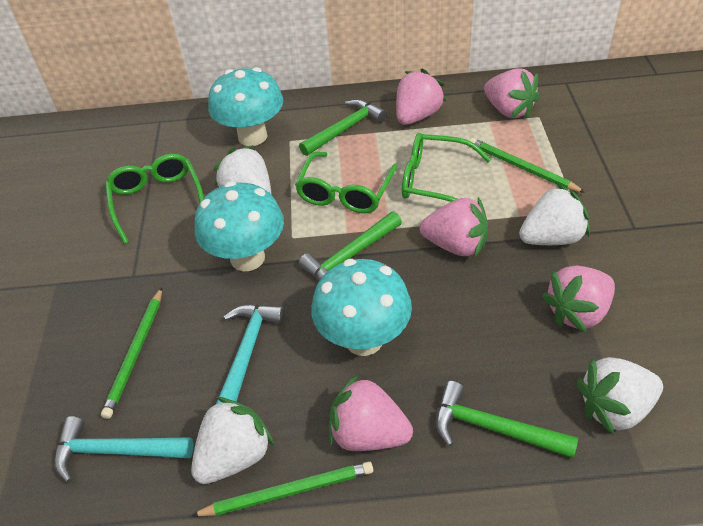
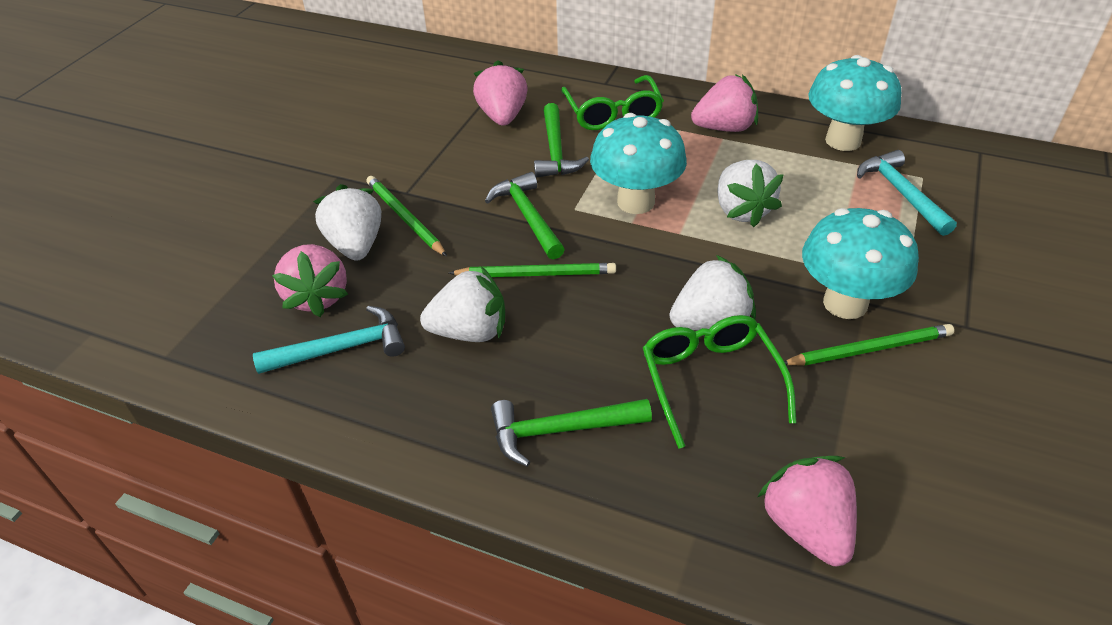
green glasses: 3 -> 2
pink strawberry: 5 -> 4

